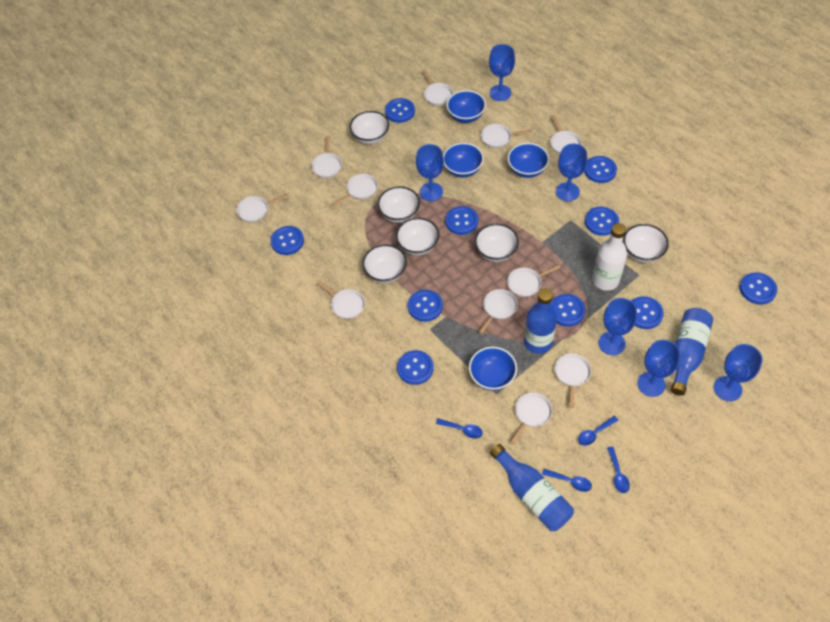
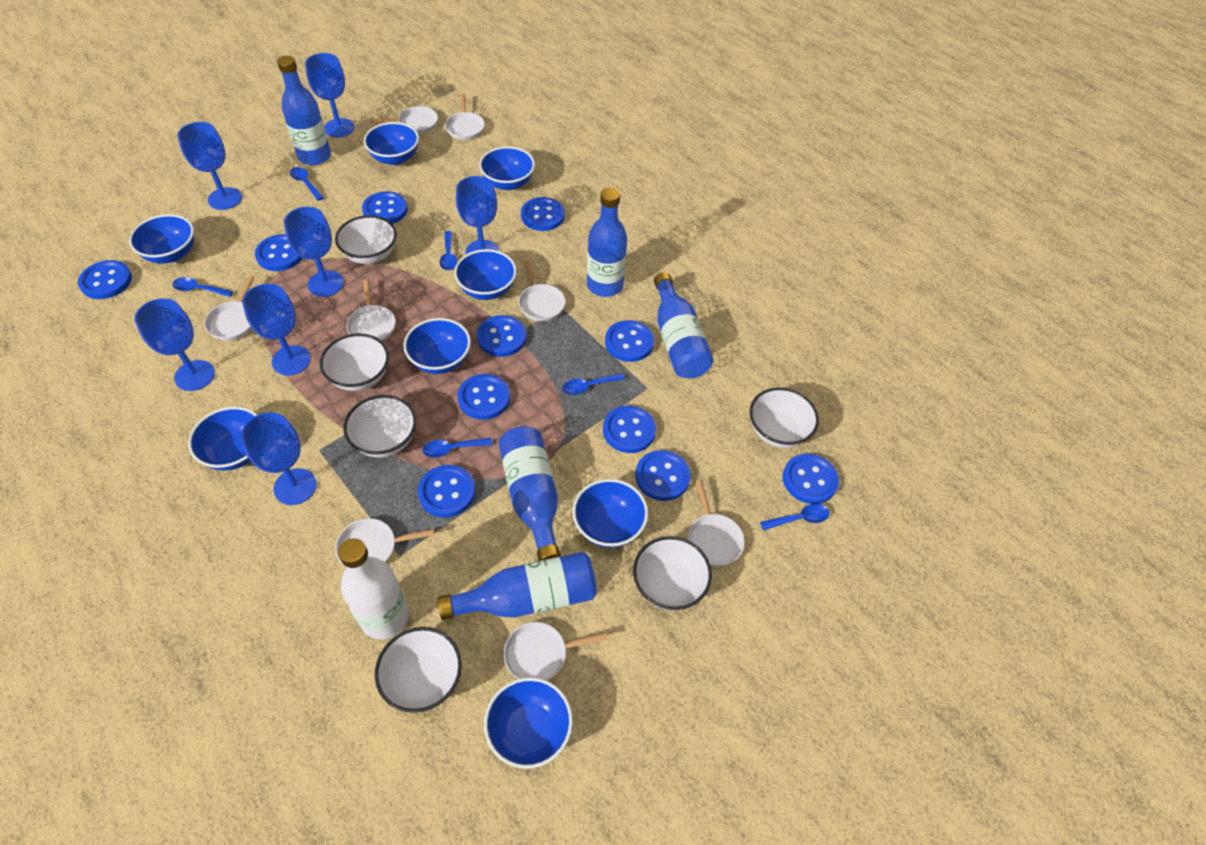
blue bottle: 3 -> 5
blue bowl: 4 -> 8
blue button: 10 -> 11
blue goblet: 6 -> 7
blue spoon: 4 -> 6
white pan: 11 -> 8

